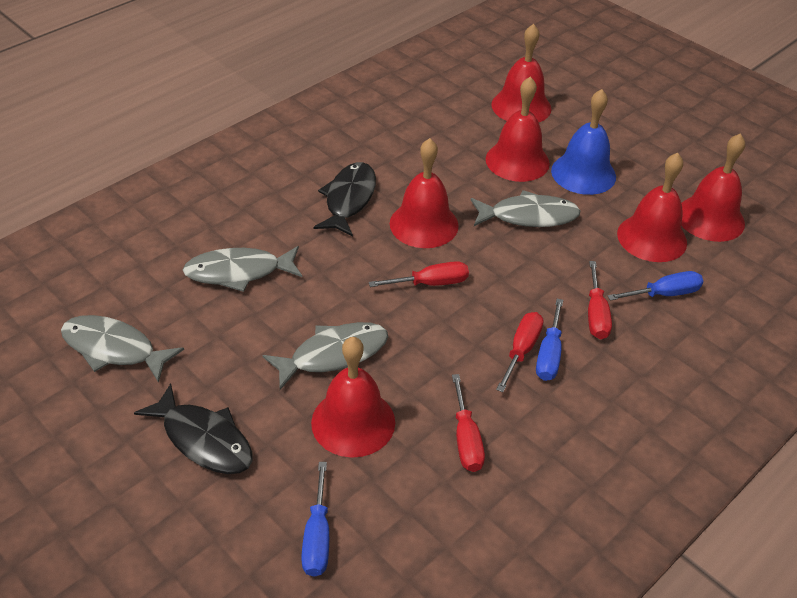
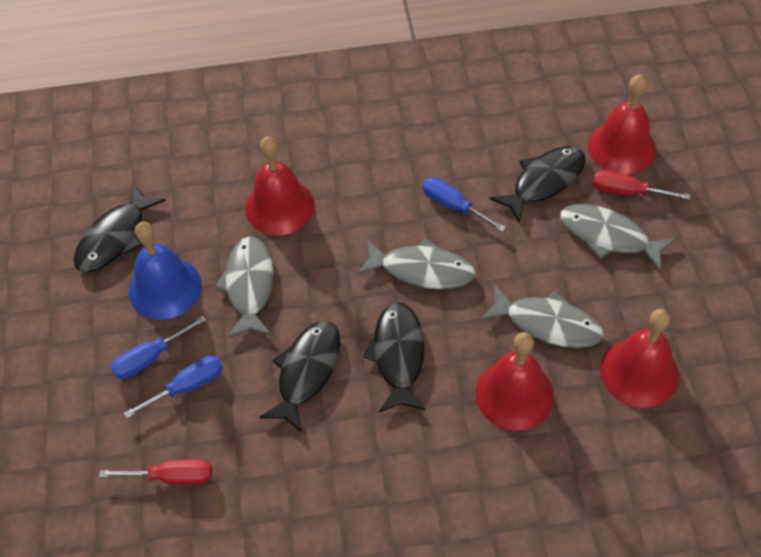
black fish: 2 -> 4
red bell: 6 -> 4
red screwdriver: 4 -> 2

